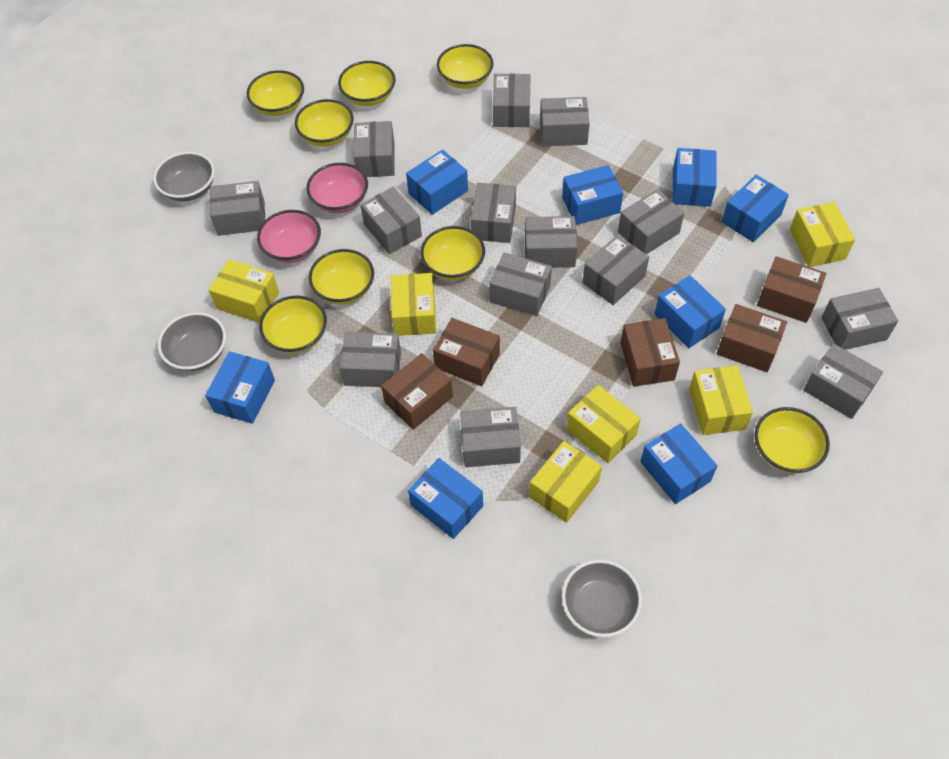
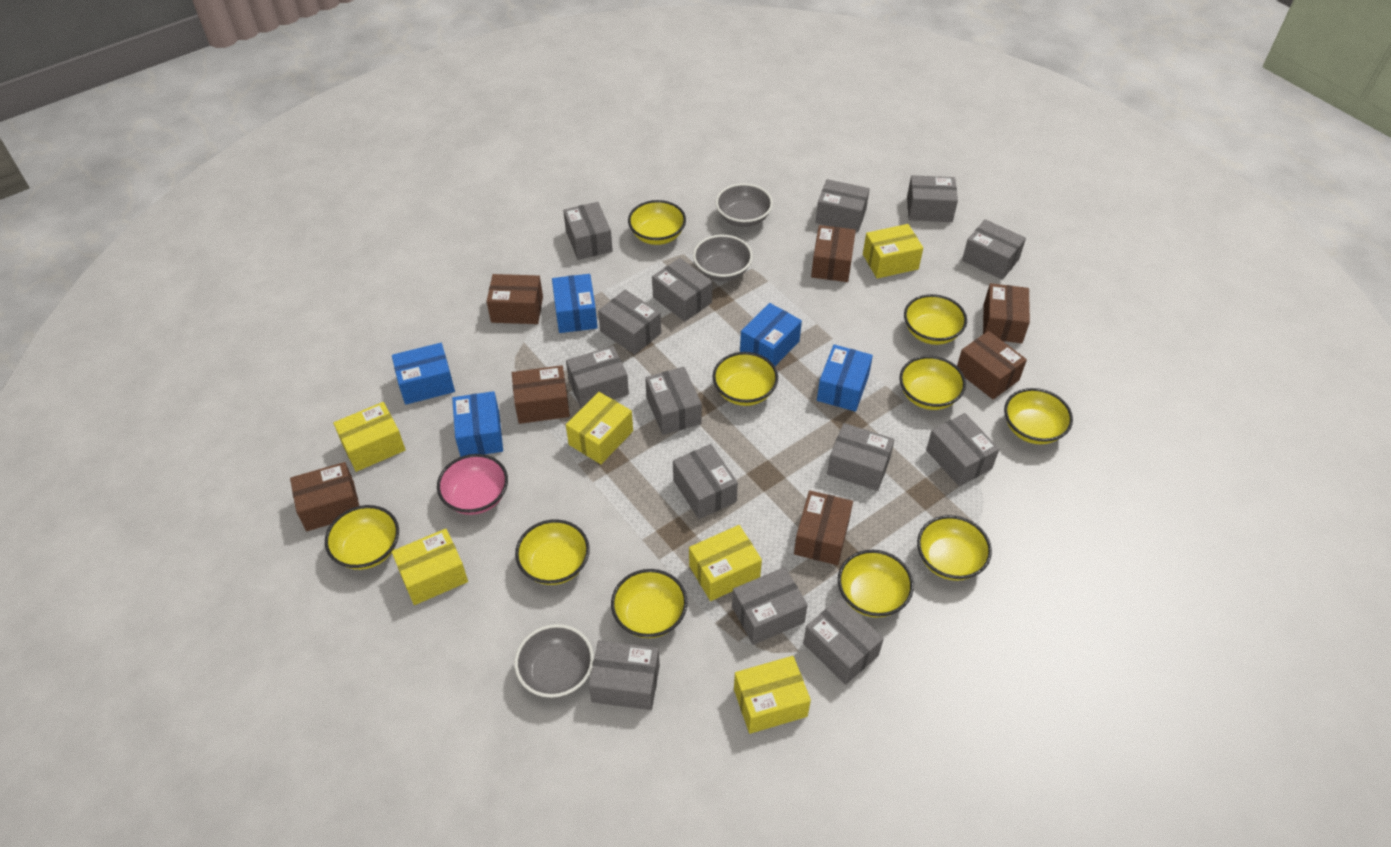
blue box: 8 -> 5
brown box: 5 -> 7
pink bowl: 2 -> 1
yellow bowl: 8 -> 10

